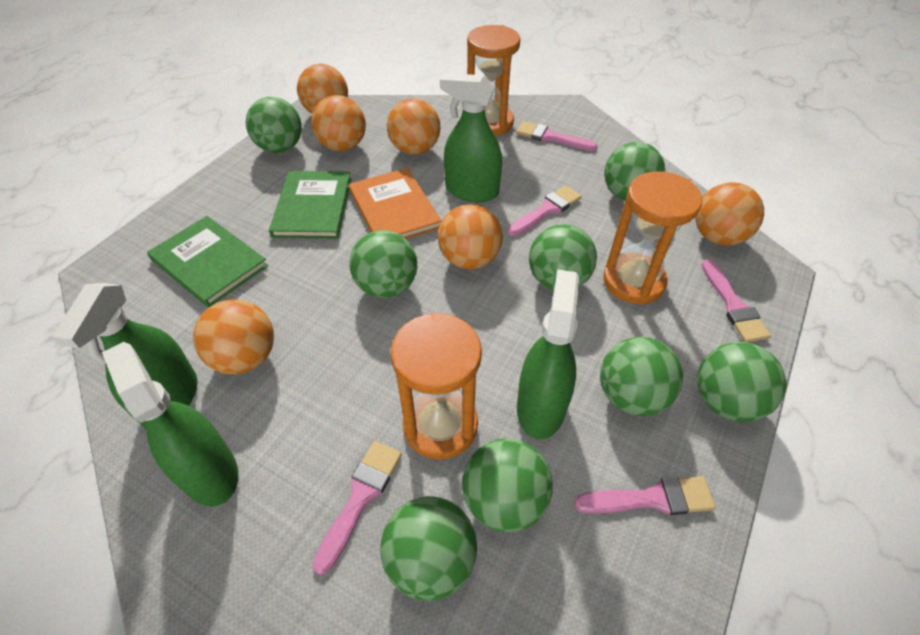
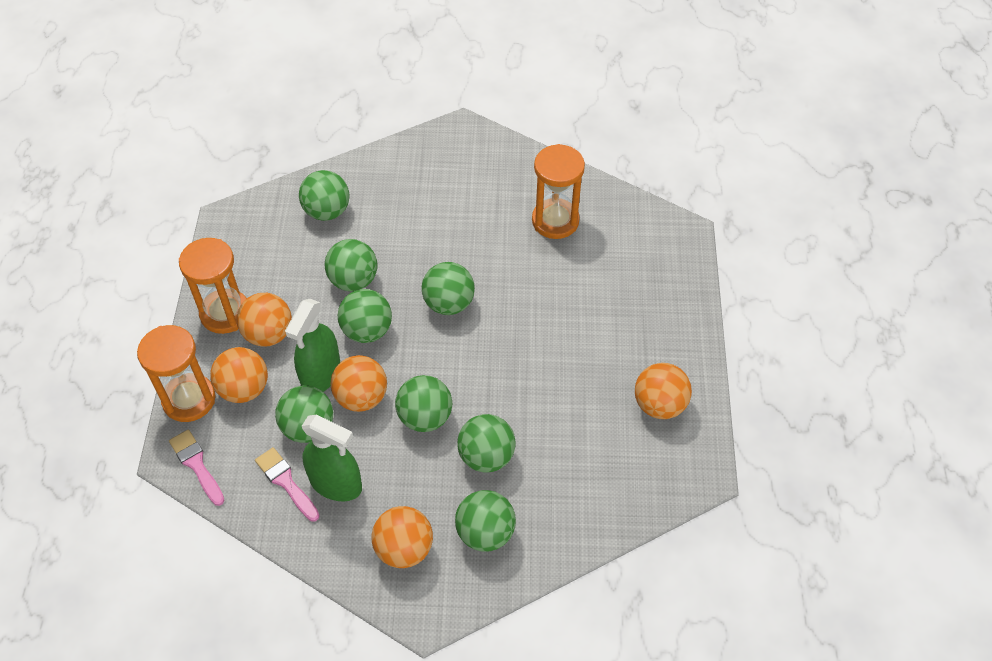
green book: 2 -> 0
green spray bottle: 4 -> 2
orange ball: 6 -> 5
orange book: 1 -> 0
pink brush: 5 -> 2

